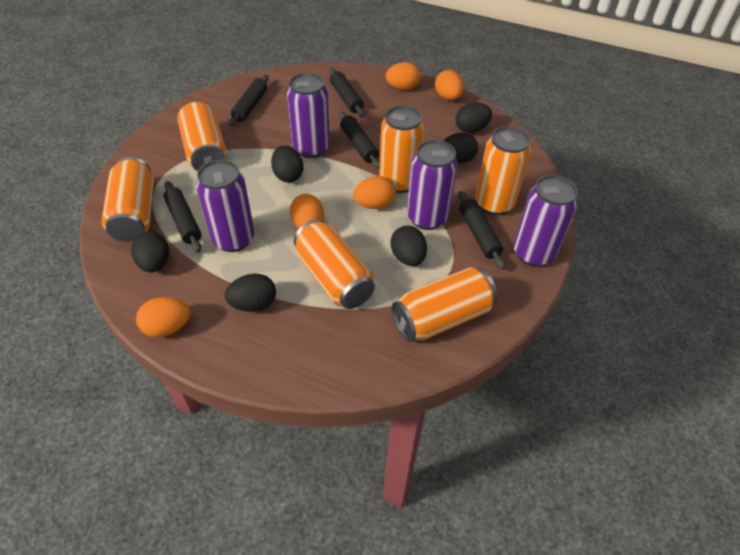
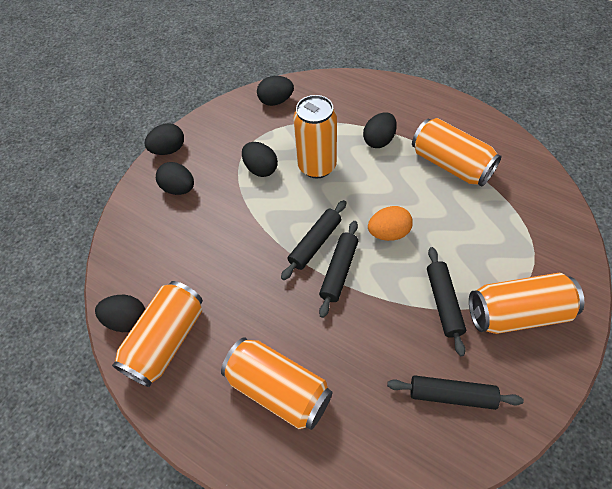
black rolling pin: 5 -> 4
orange can: 6 -> 5
orange egg: 5 -> 1
purple can: 4 -> 0

